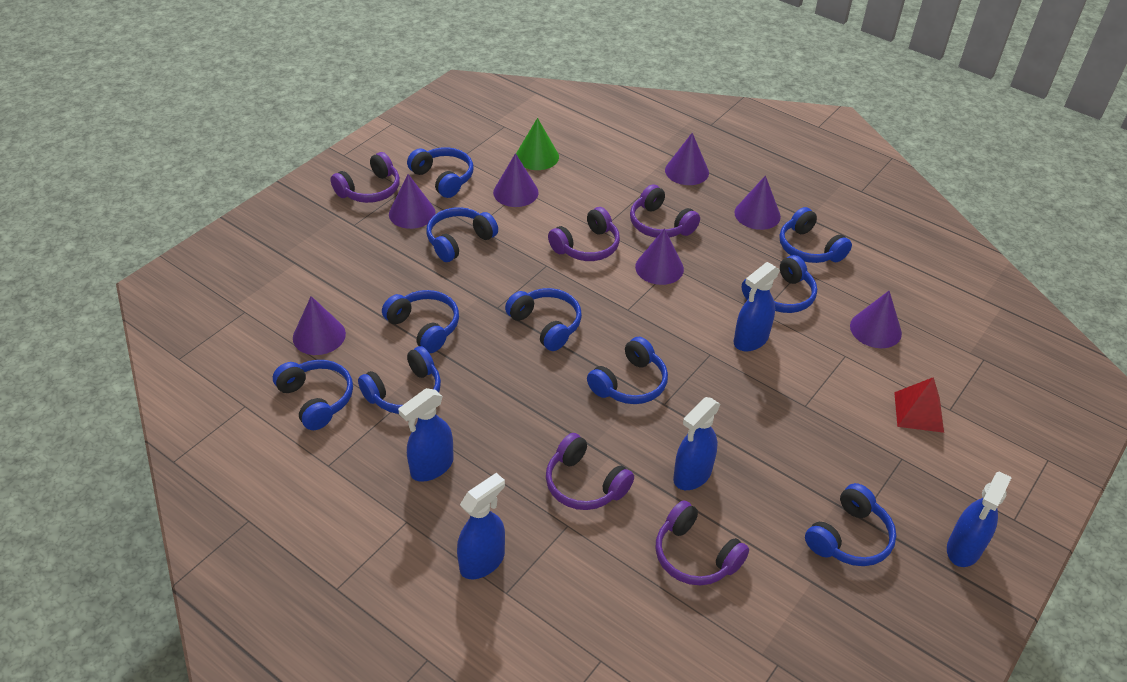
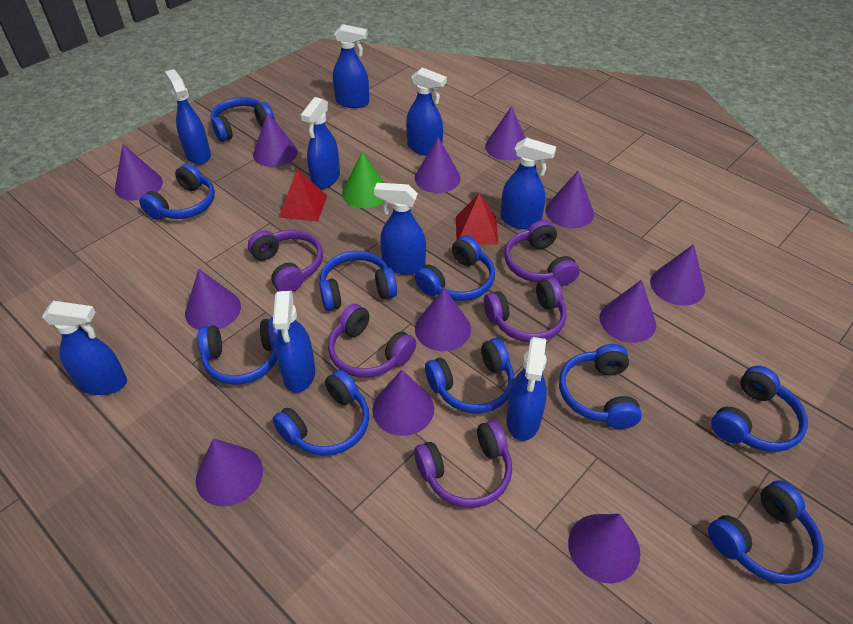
blue spray bottle: 5 -> 9
purple cone: 7 -> 12
red pyramid: 1 -> 2

